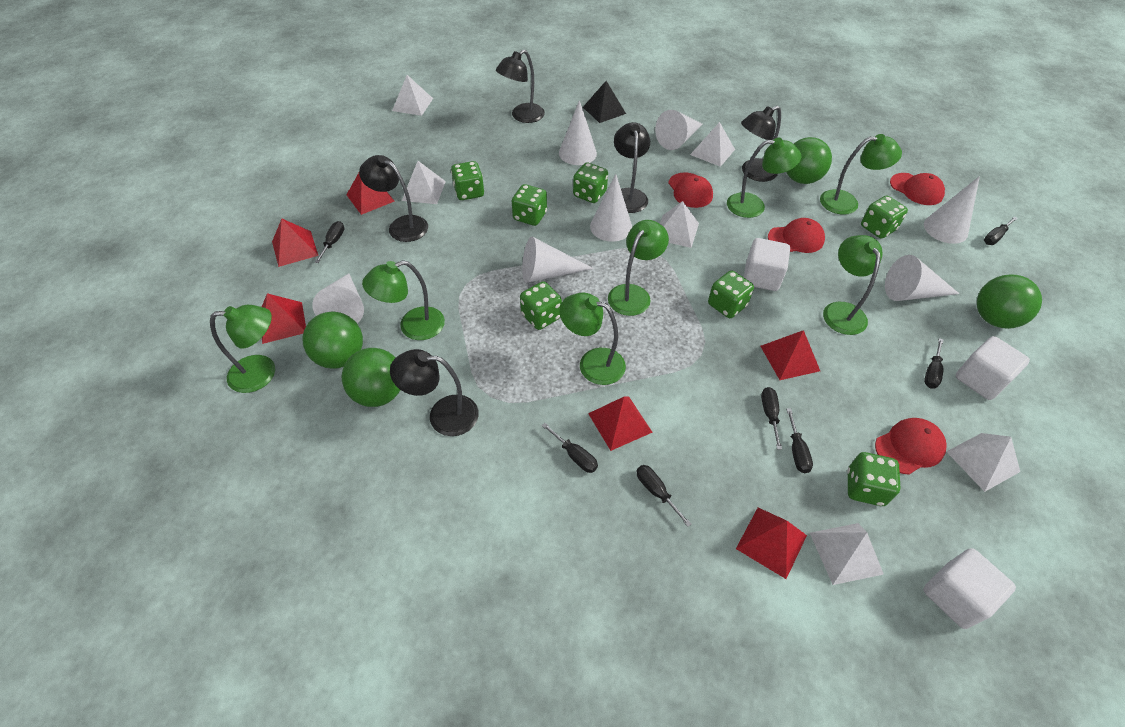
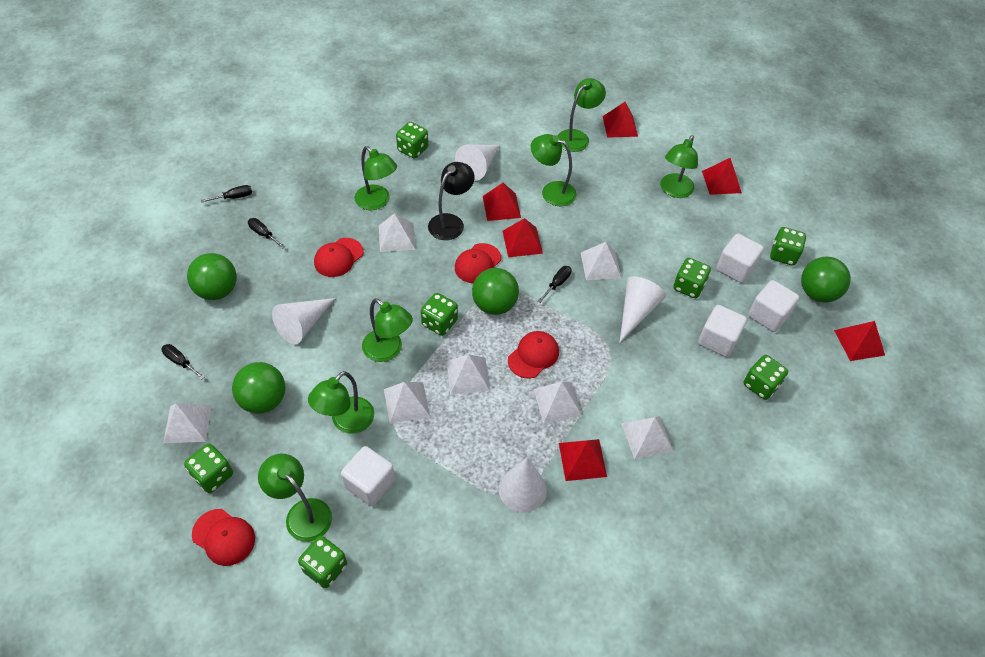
black lamp: 5 -> 1
black pyramid: 1 -> 0
black screwdriver: 7 -> 4
white cone: 7 -> 4
white cube: 3 -> 4
white pyramid: 6 -> 7

